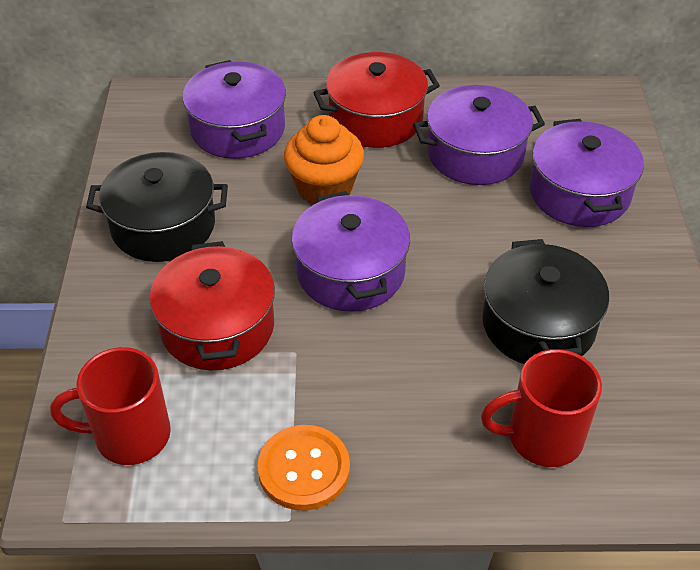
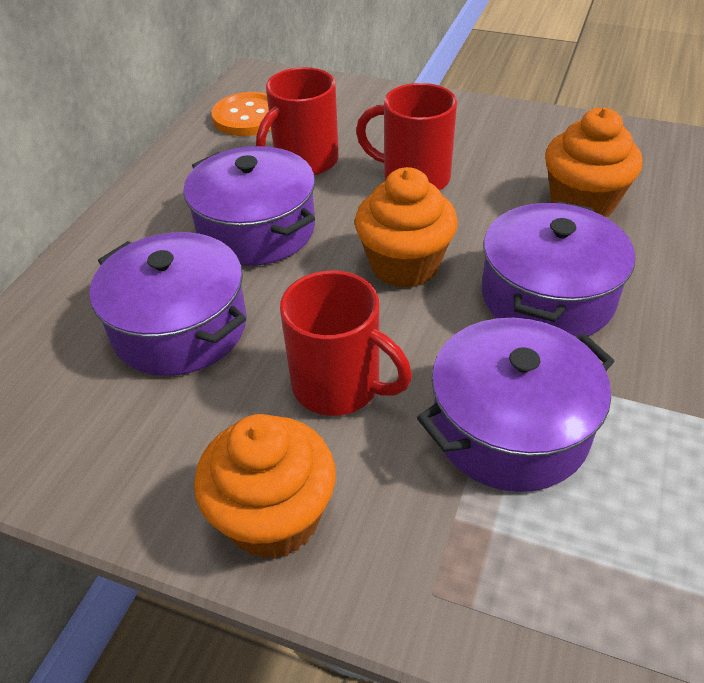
black pot: 2 -> 0
orange cupcake: 1 -> 3
red mug: 2 -> 3
red pot: 2 -> 0

